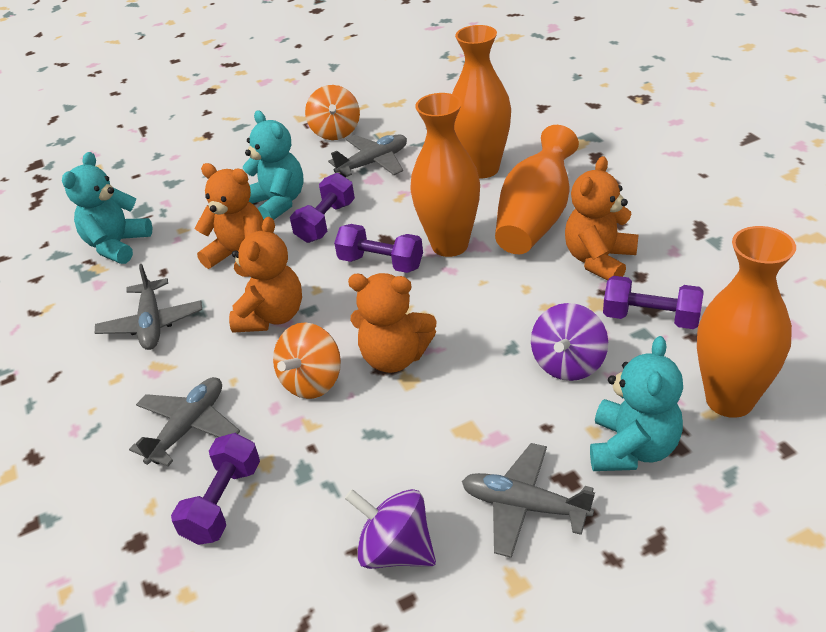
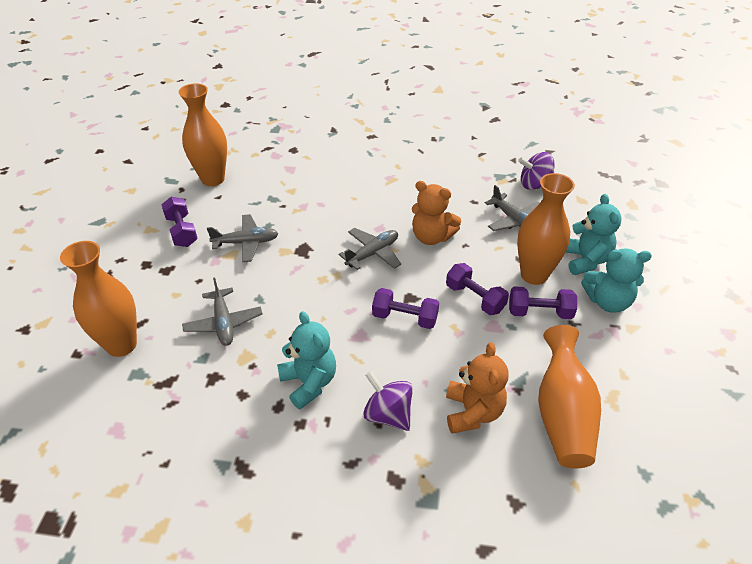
orange spinning top: 2 -> 0
orange teddy bear: 4 -> 2

